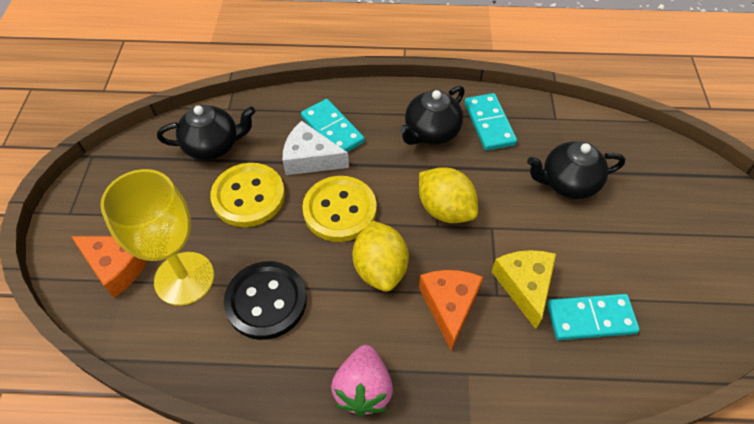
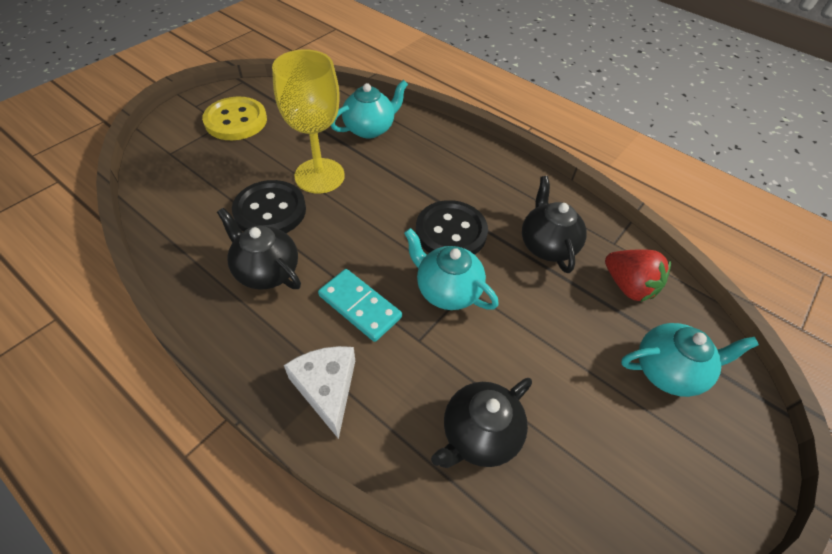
black button: 1 -> 2
orange cheese: 2 -> 0
pink strawberry: 1 -> 0
red strawberry: 0 -> 1
turquoise domino: 3 -> 1
turquoise teapot: 0 -> 3
yellow button: 2 -> 1
yellow cheese: 1 -> 0
yellow lemon: 2 -> 0

